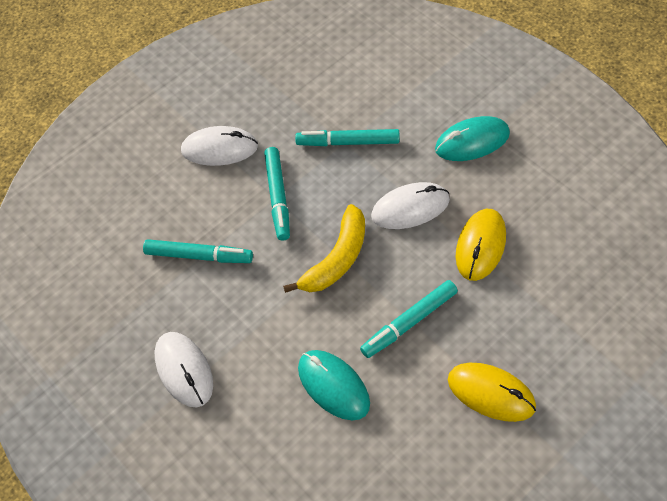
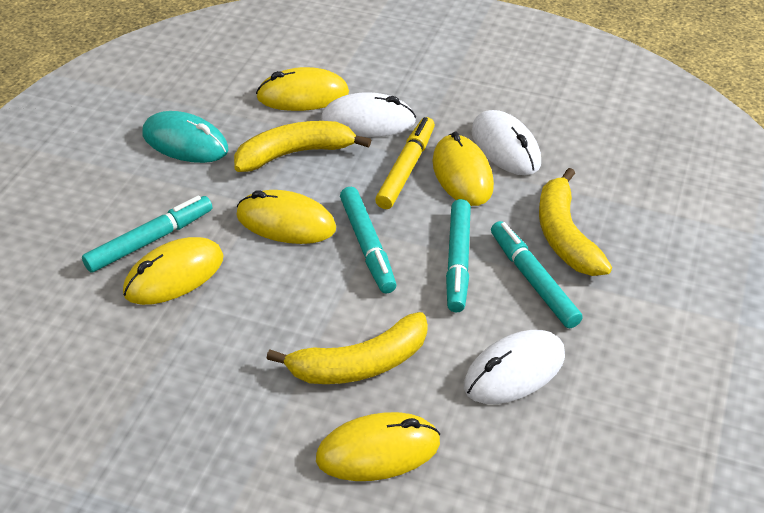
turquoise mouse: 2 -> 1
yellow banana: 1 -> 3
yellow marker: 0 -> 1
yellow mouse: 2 -> 5

